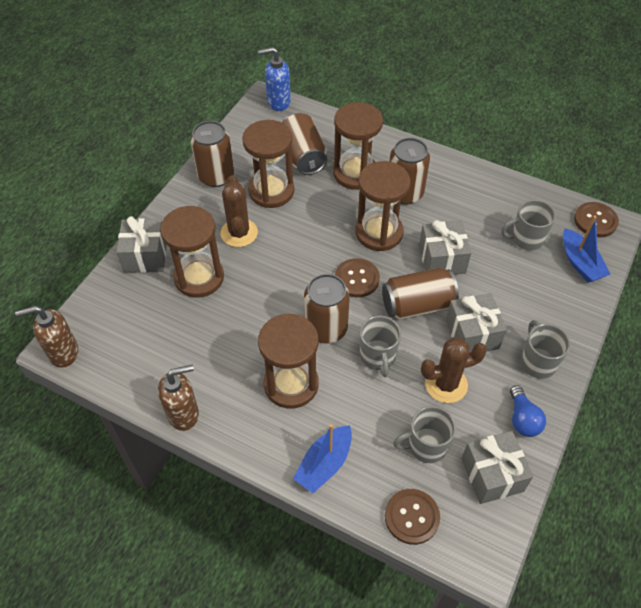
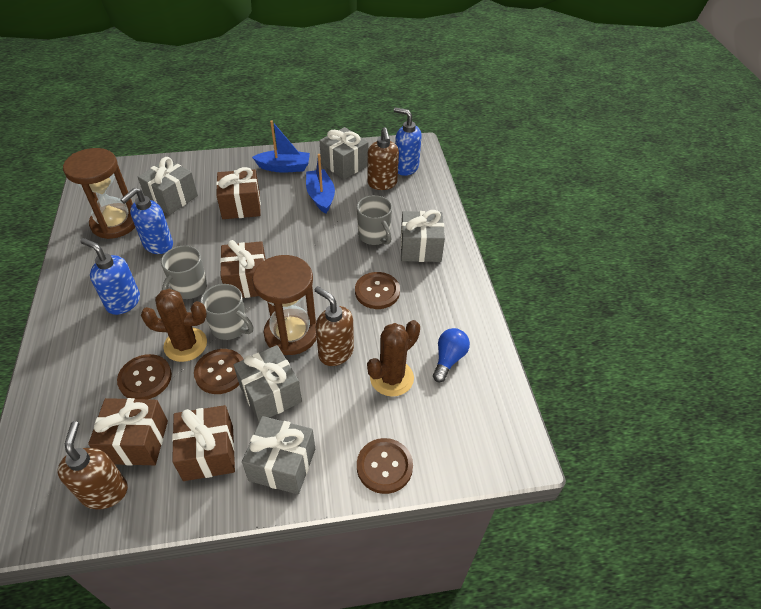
blue soap dispenser: 1 -> 3
brown button: 3 -> 4
brown can: 5 -> 0
brown gift: 0 -> 4
brown hourglass: 5 -> 2
brown soap dispenser: 2 -> 3
grey gift: 4 -> 5
grey mug: 4 -> 3

